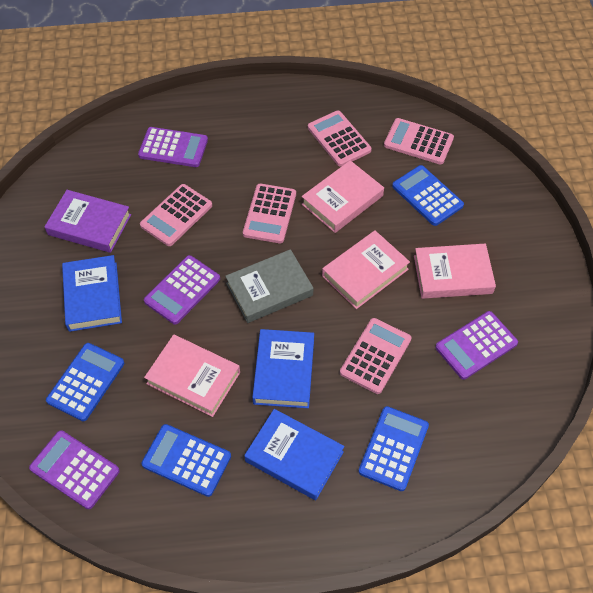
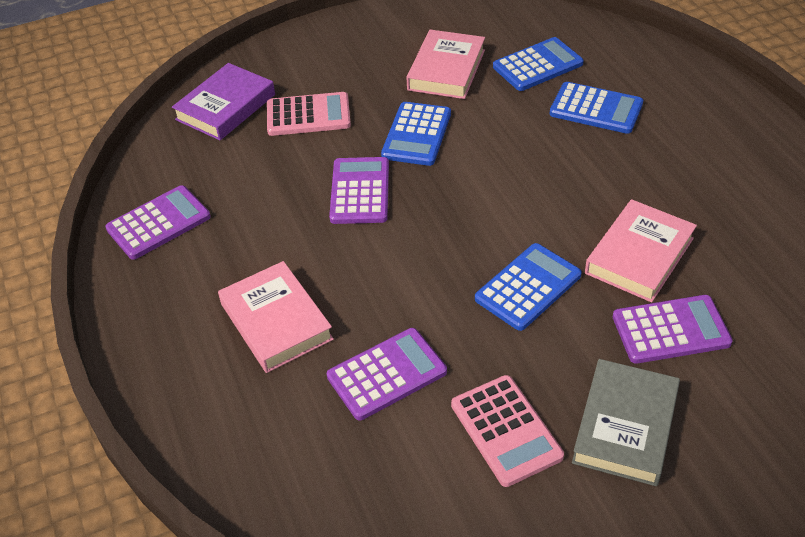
blue book: 3 -> 0
pink book: 4 -> 3
pink calculator: 5 -> 2

